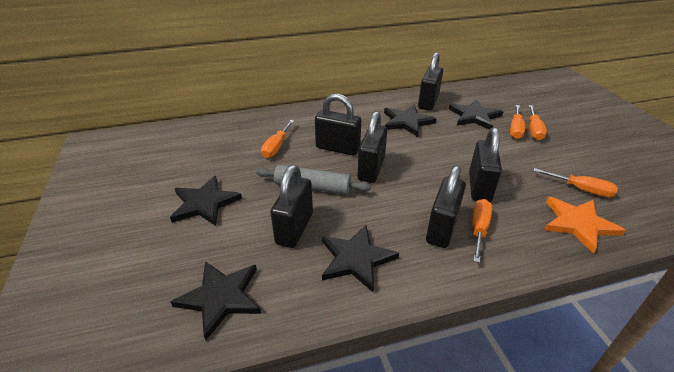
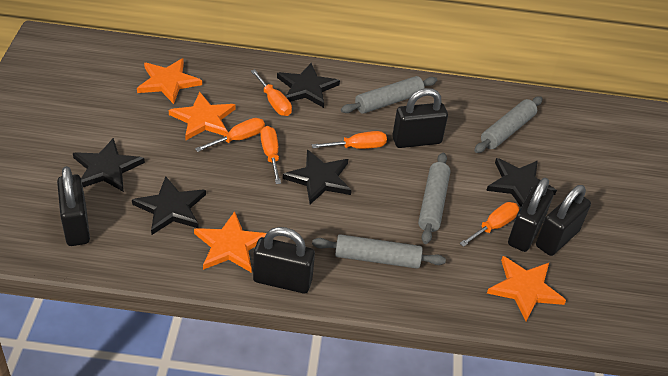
black padlock: 6 -> 5
grey rolling pin: 1 -> 4
orange star: 1 -> 4

